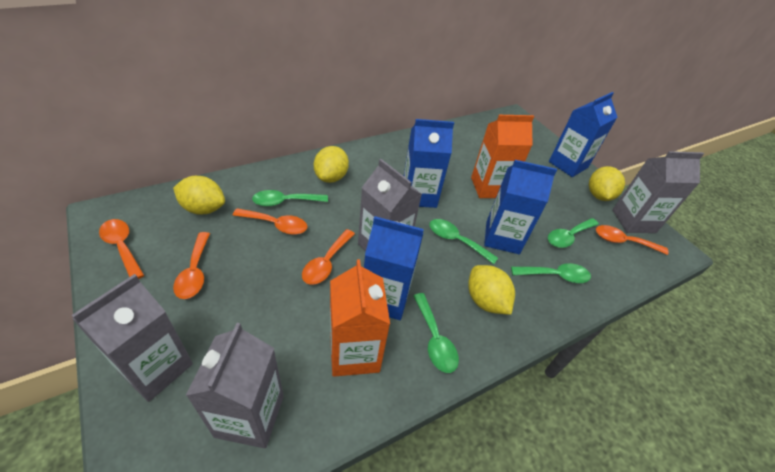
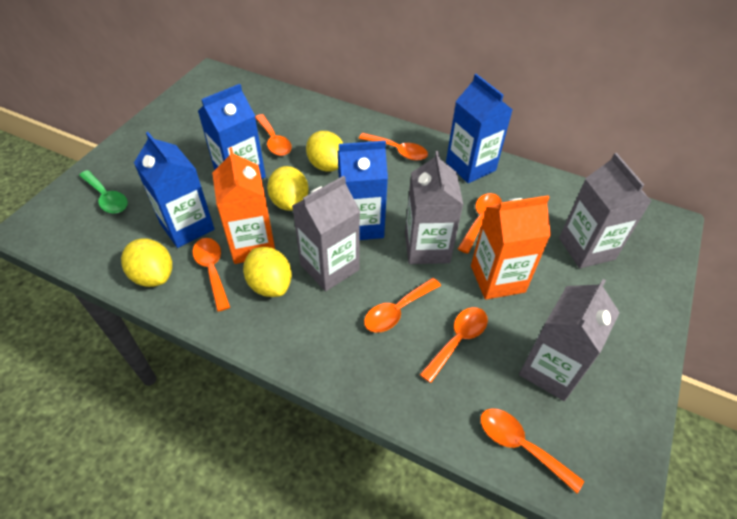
green spoon: 5 -> 1
orange spoon: 5 -> 7

